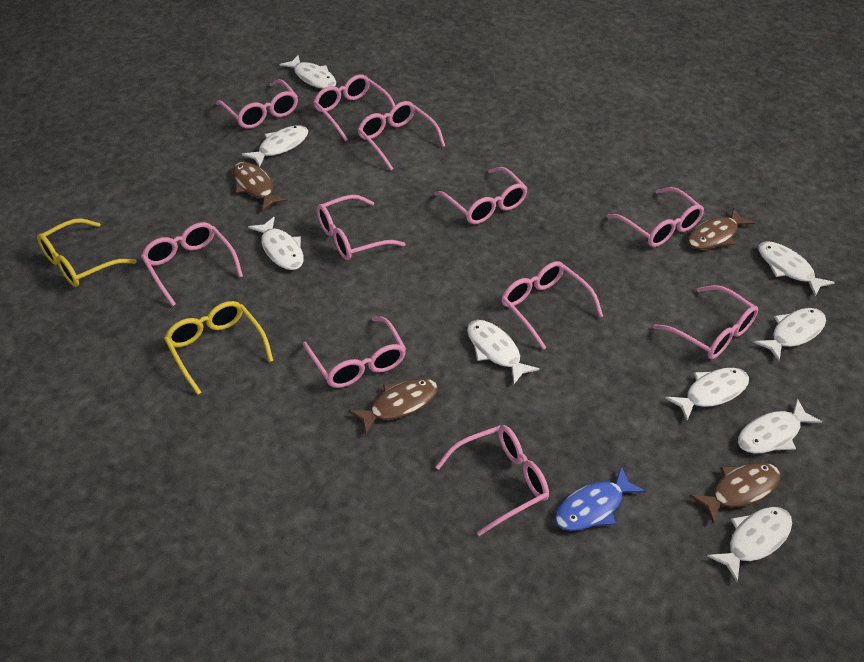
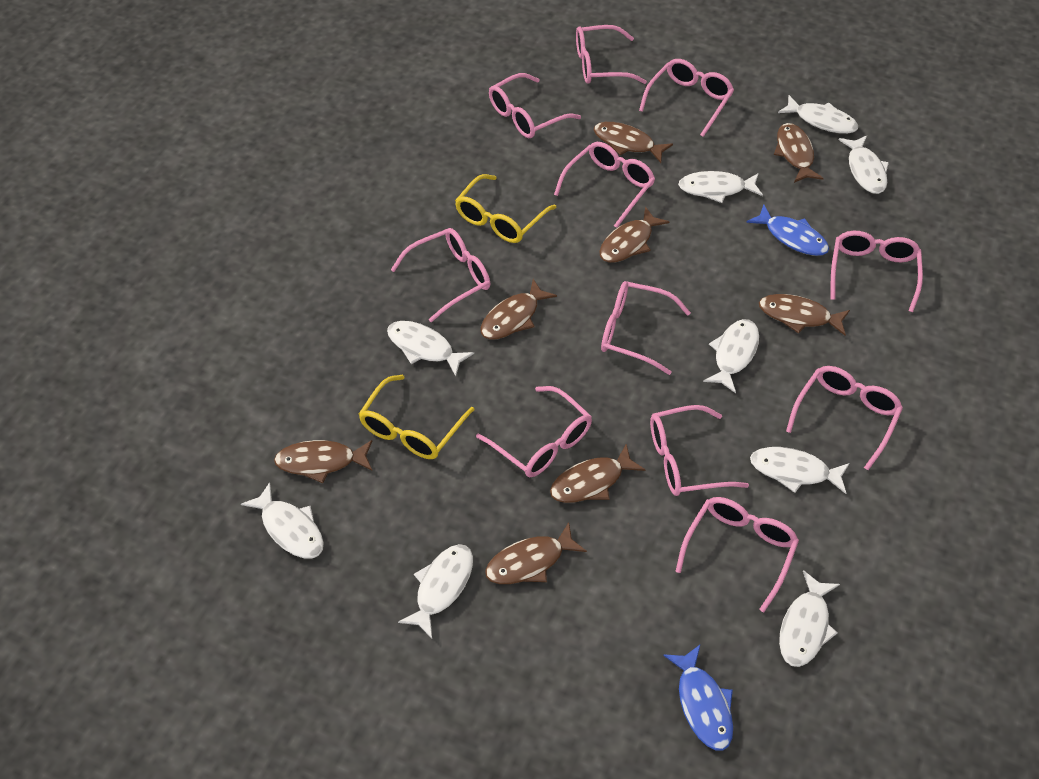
blue fish: 1 -> 2
brown fish: 4 -> 8

